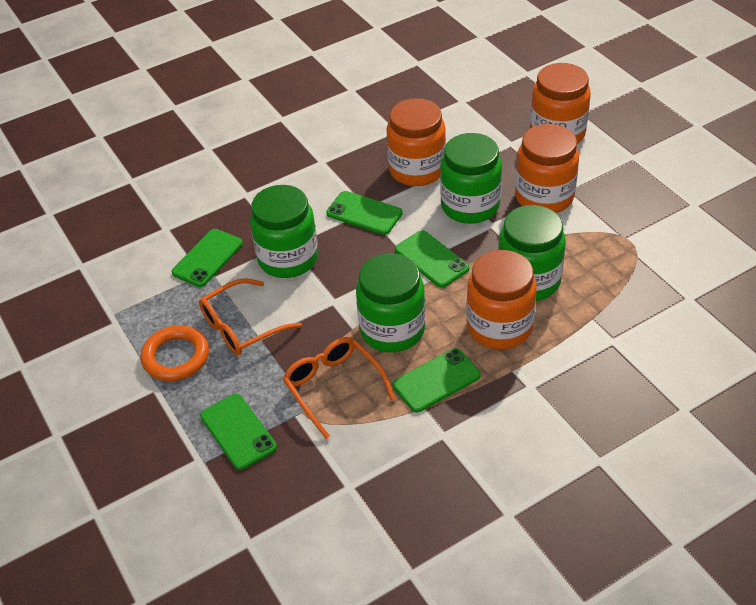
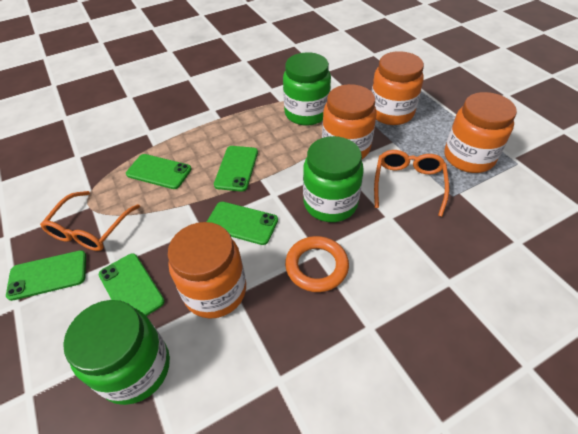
green jar: 4 -> 3

